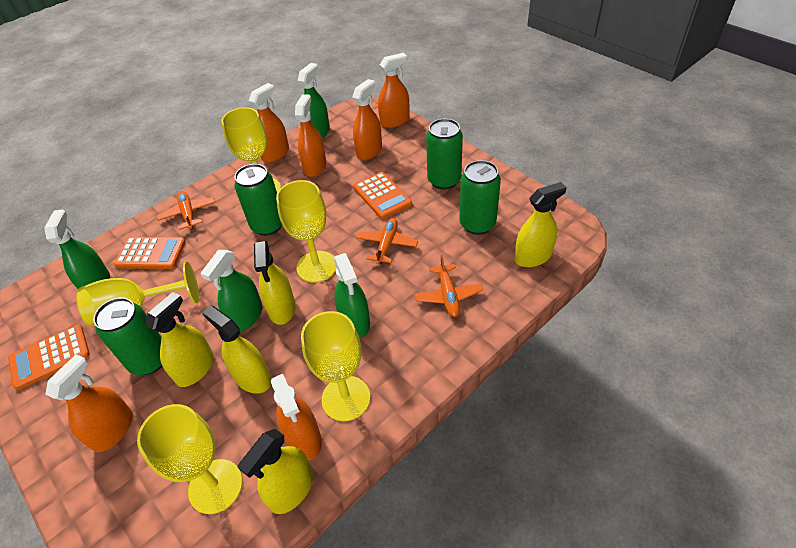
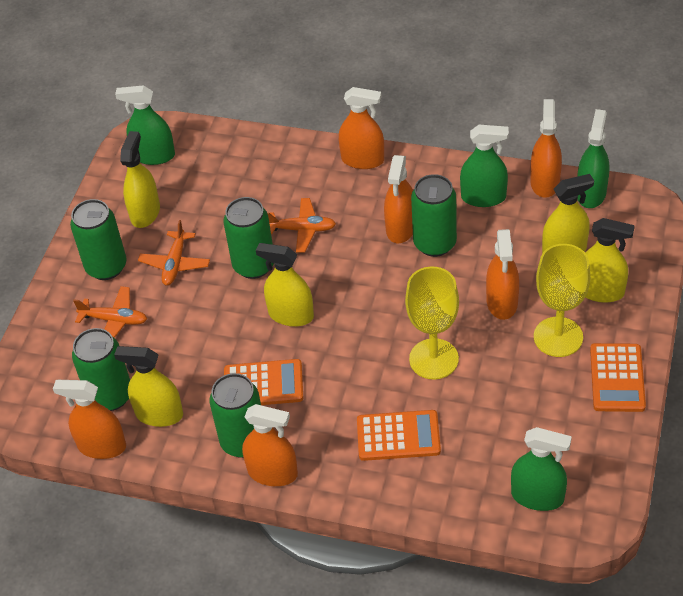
green can: 4 -> 5
yellow goblet: 5 -> 2

